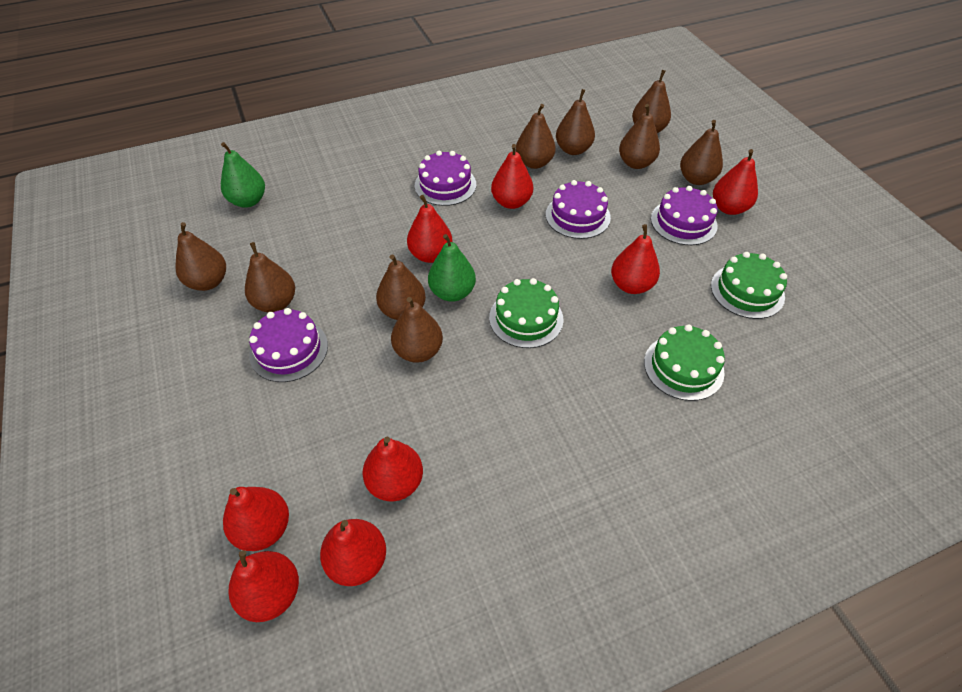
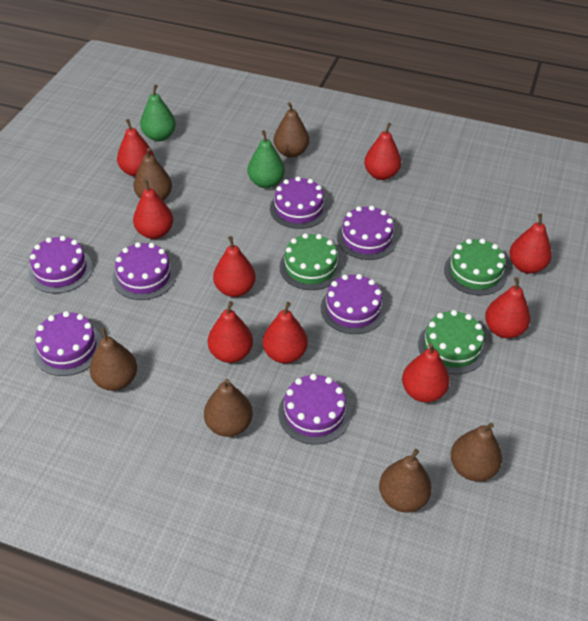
brown pear: 9 -> 6
purple cake: 4 -> 7
red pear: 8 -> 9

